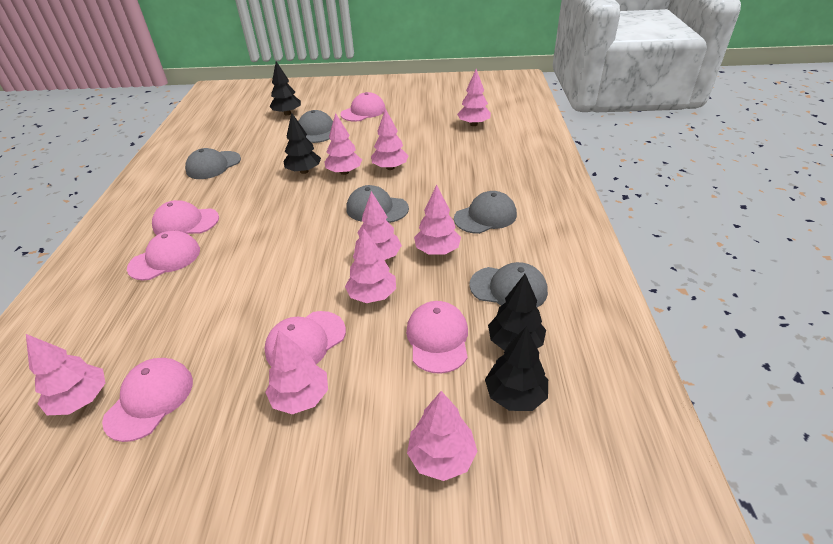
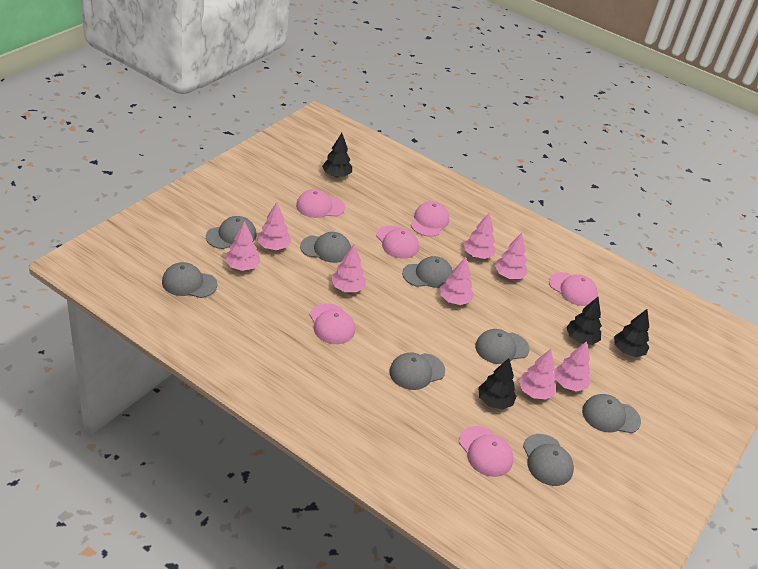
grey cap: 5 -> 8
pink tree: 9 -> 8

